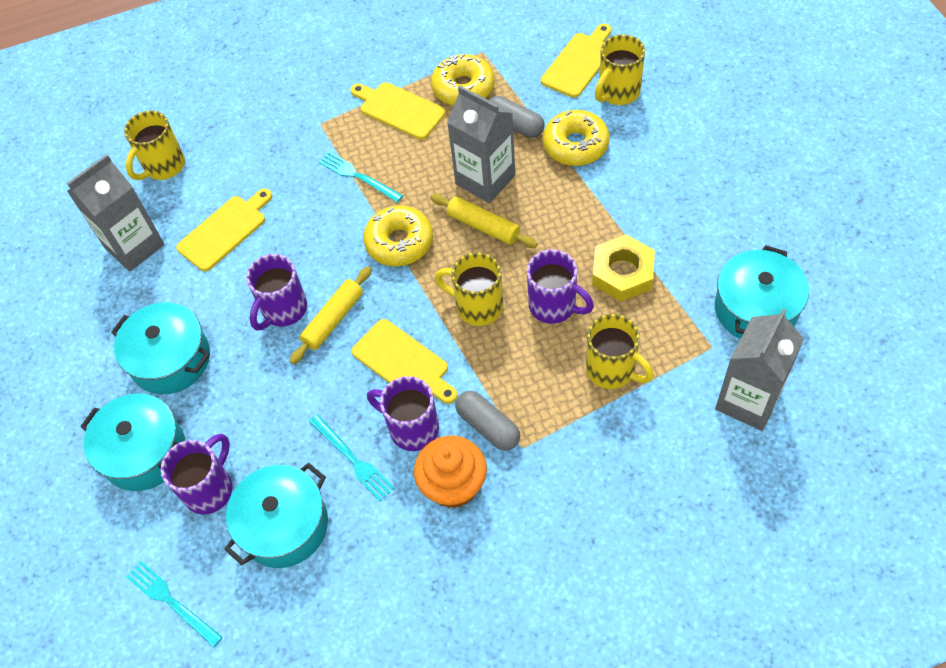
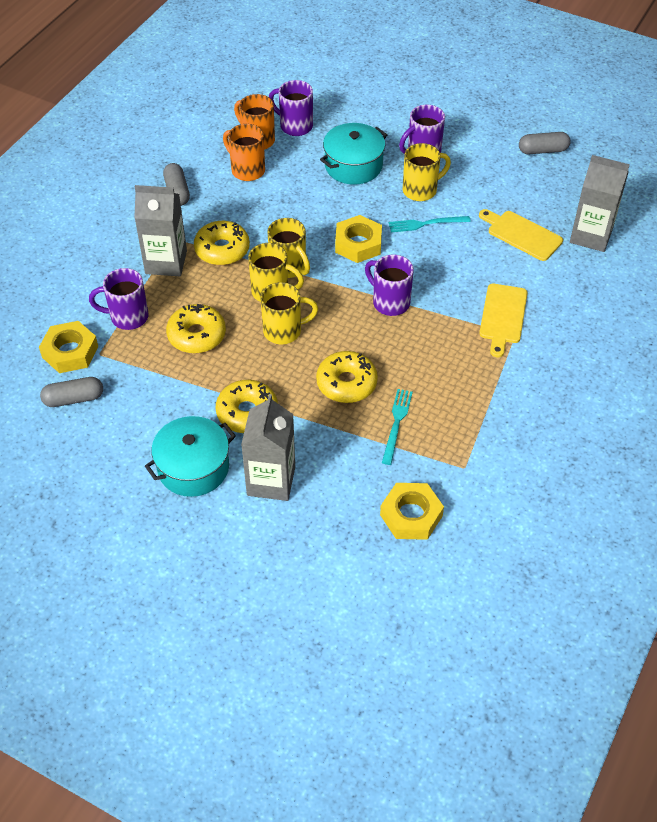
grey capsule: 2 -> 3
orange cupcake: 1 -> 0
orange mug: 0 -> 2
turquoise fork: 3 -> 2
turquoise pot: 4 -> 2
yellow cutting board: 4 -> 2
yellow donut: 3 -> 4
yellow nut: 1 -> 3
yellow rolling pin: 2 -> 0

